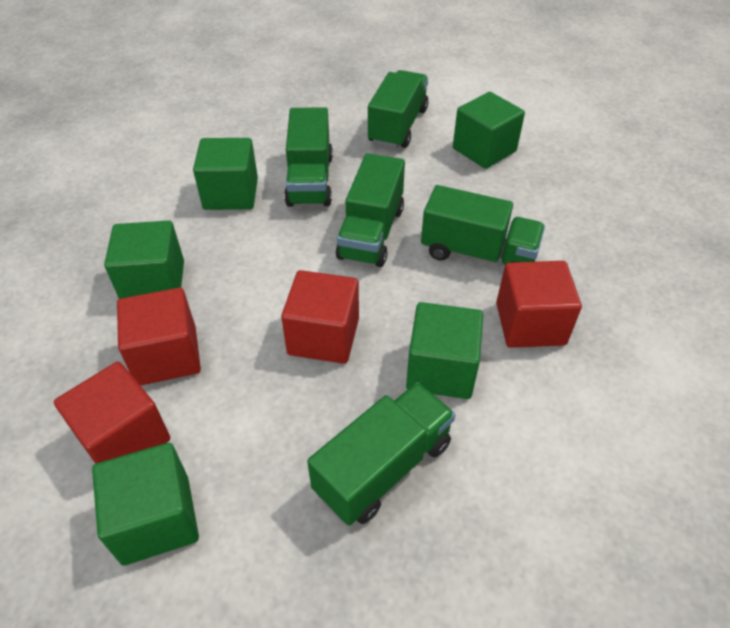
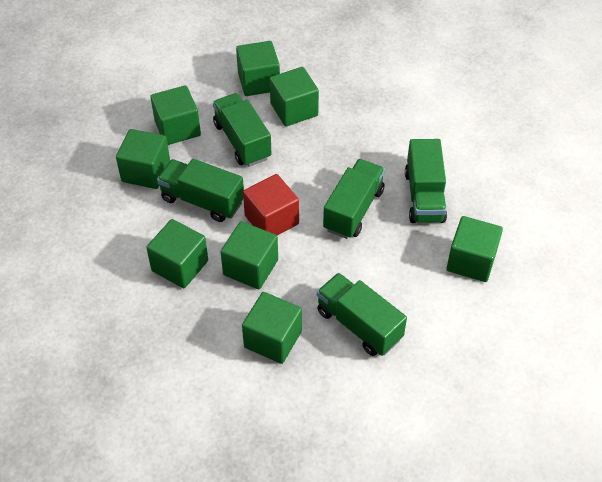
green cube: 5 -> 8
red cube: 4 -> 1

